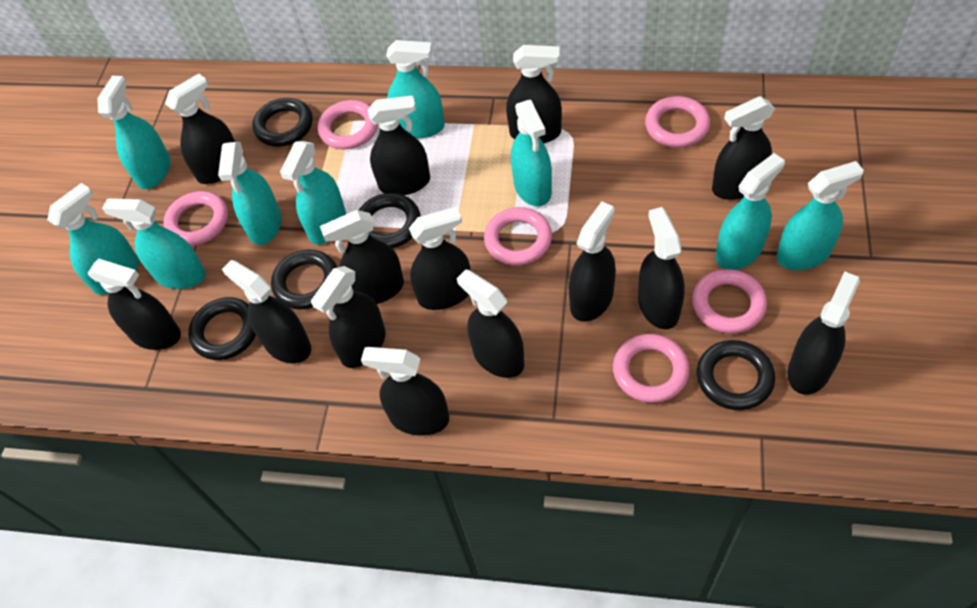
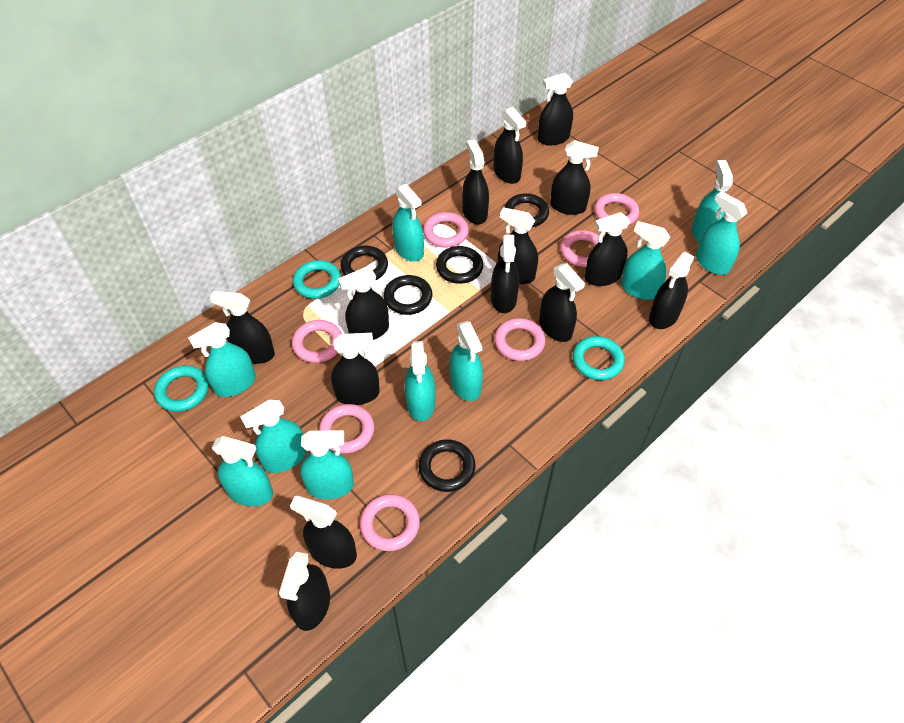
pink ring: 6 -> 7
turquoise ring: 0 -> 3
turquoise spray bottle: 9 -> 10

